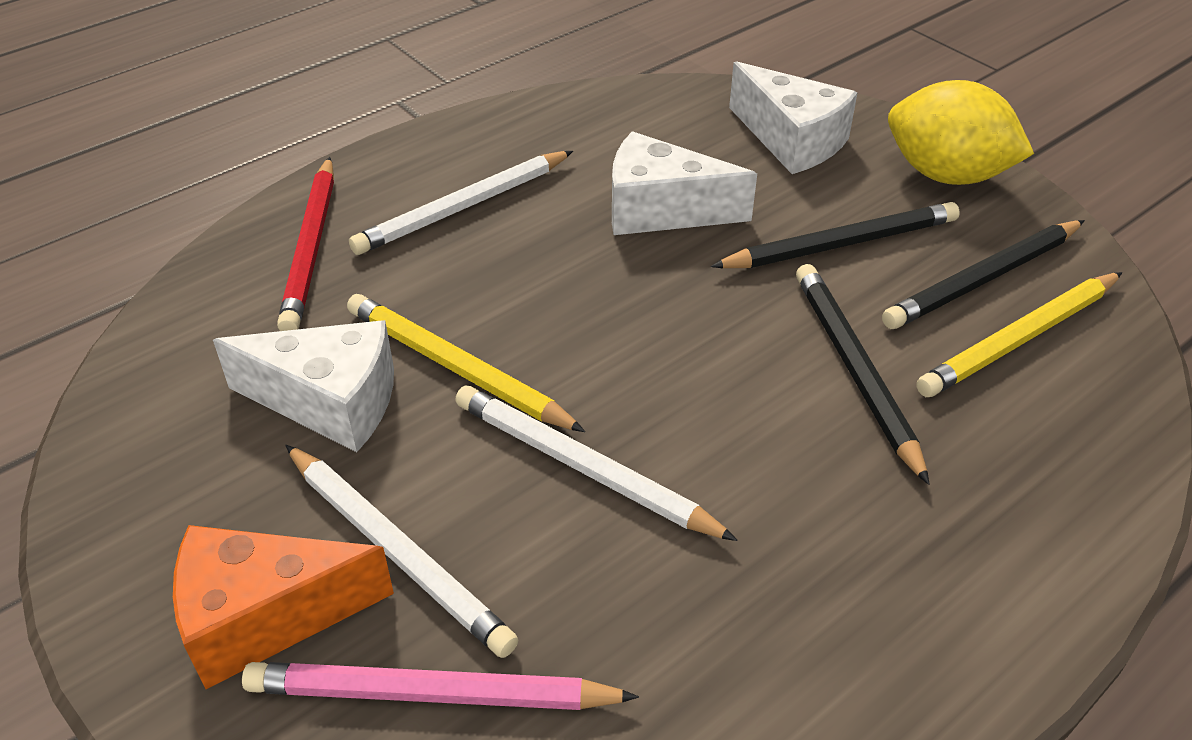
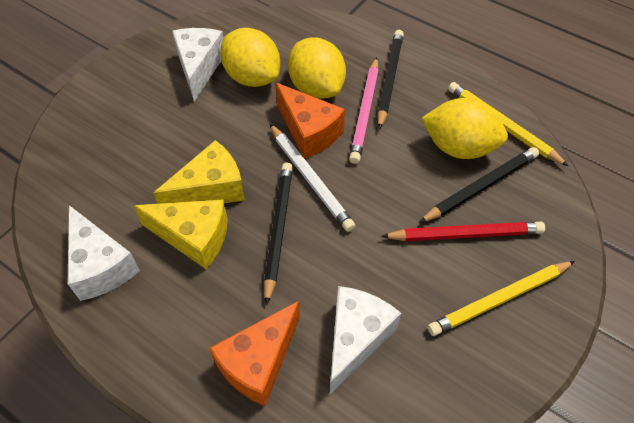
orange cheese: 1 -> 2
white pencil: 3 -> 1
yellow cheese: 0 -> 2
yellow lemon: 1 -> 3

